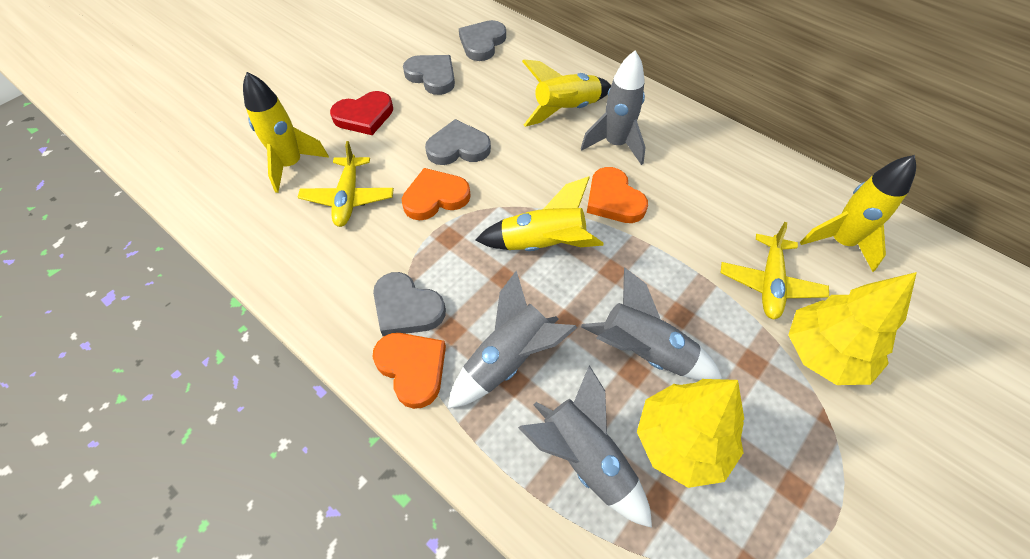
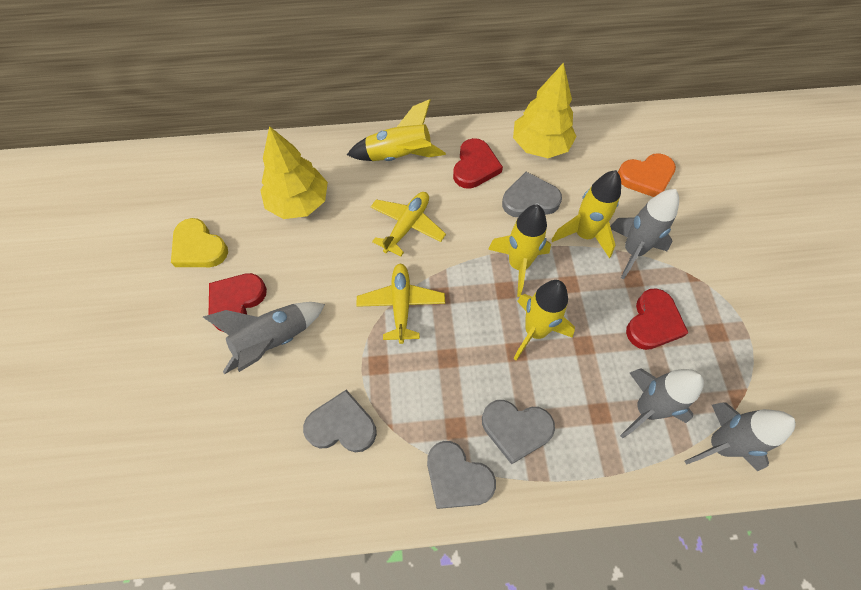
orange heart: 3 -> 1
red heart: 1 -> 3
yellow heart: 0 -> 1

